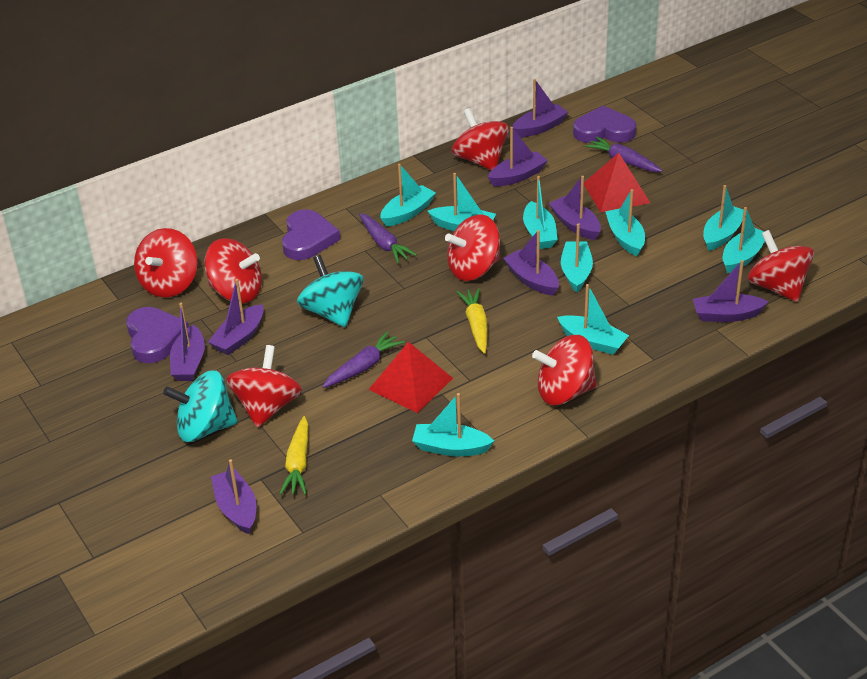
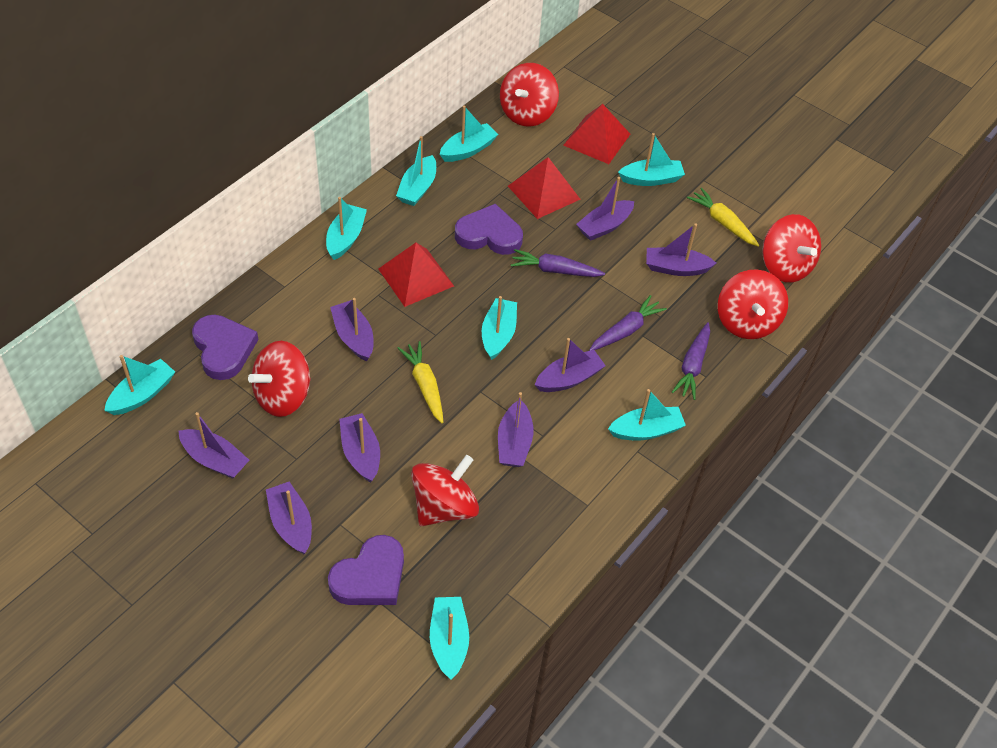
red pyramid: 2 -> 3
red spinning top: 7 -> 5
turquoise boat: 9 -> 8
turquoise spinning top: 2 -> 0

